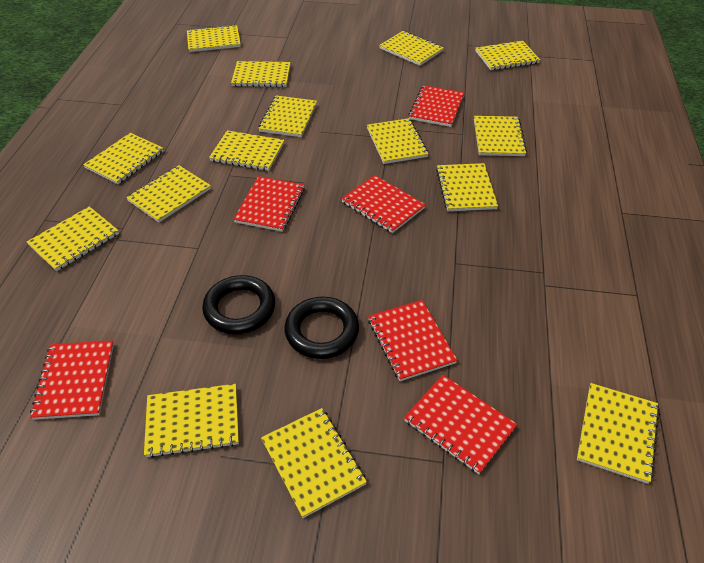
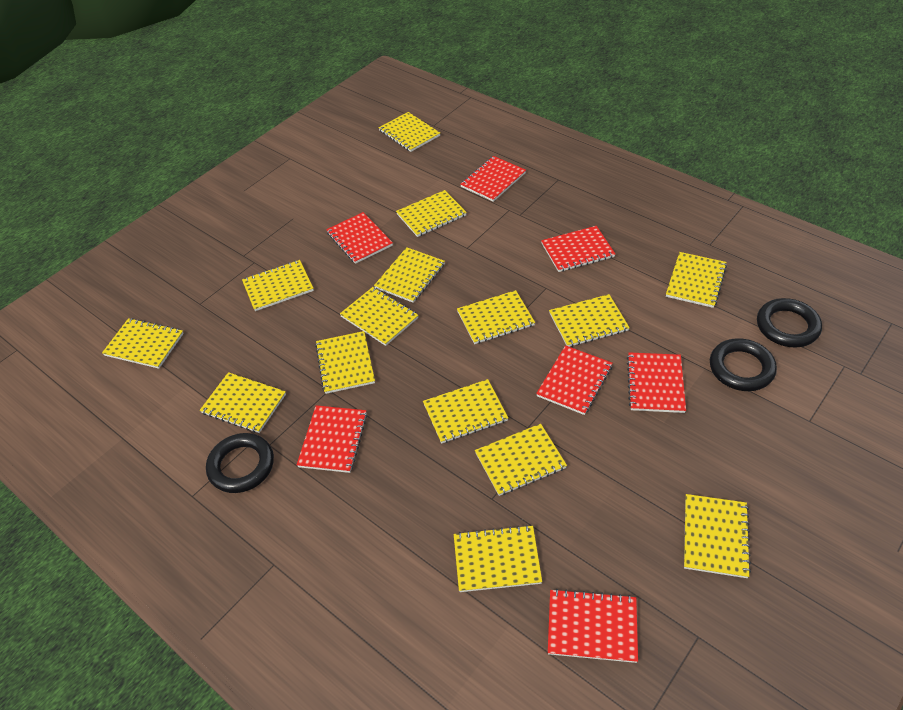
black ring: 2 -> 3
red notebook: 6 -> 7

